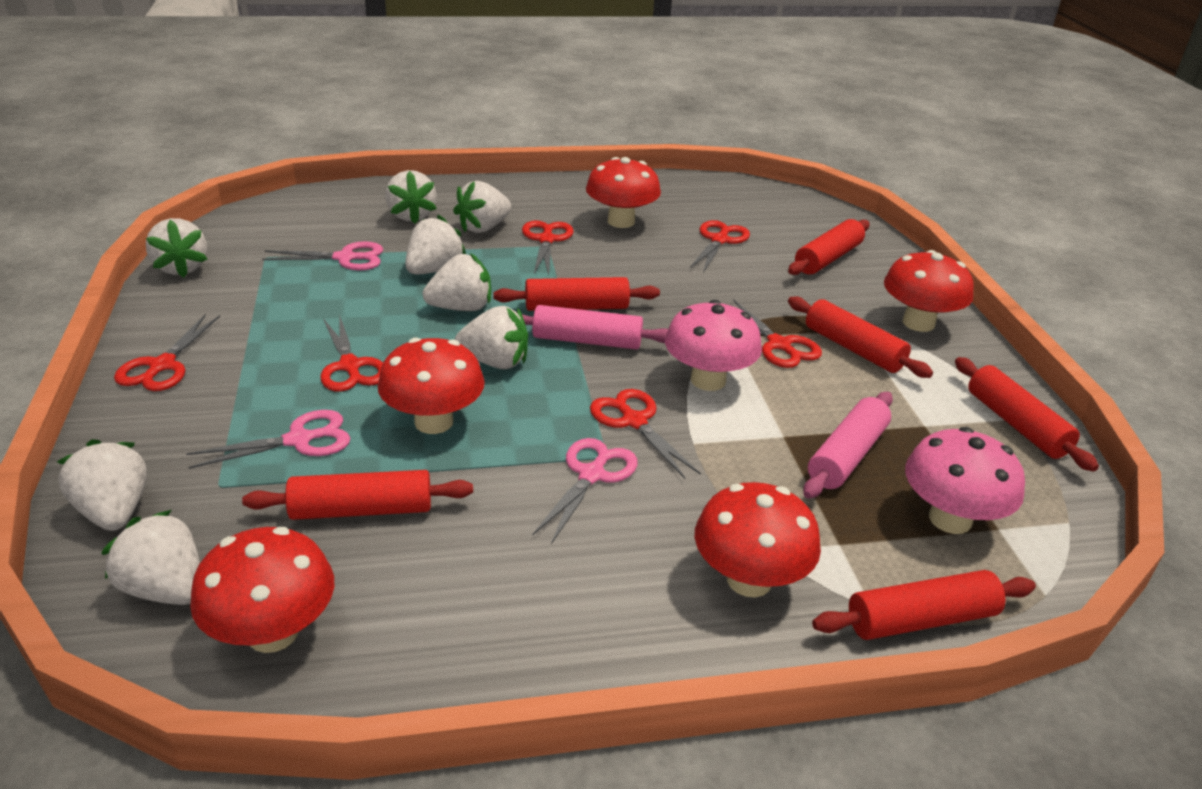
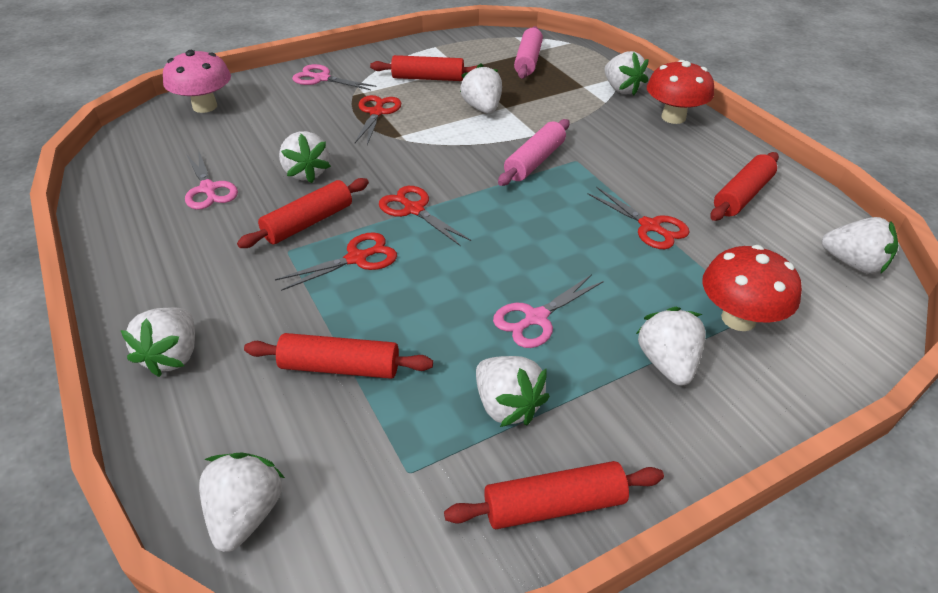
pink mushroom: 2 -> 1
red mushroom: 5 -> 2
red rolling pin: 6 -> 5
red scissors: 6 -> 4

